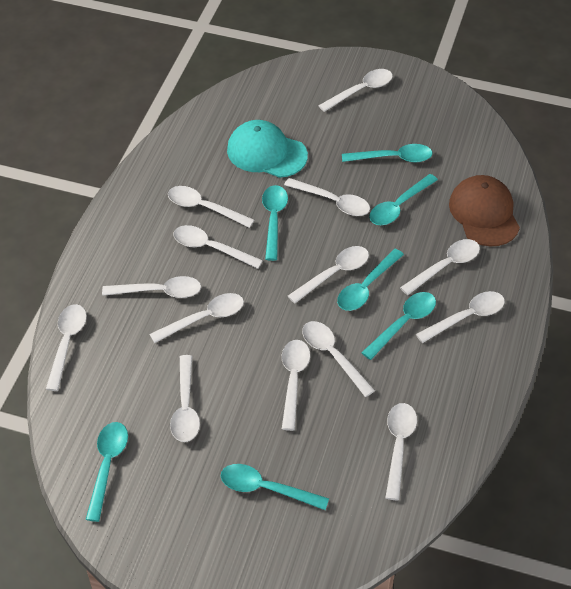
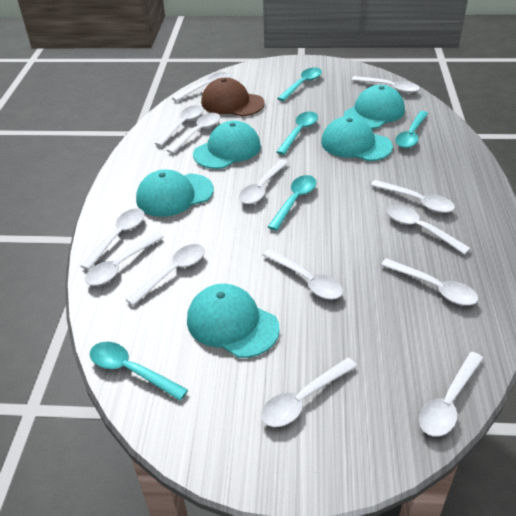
turquoise cap: 1 -> 5
turquoise spoon: 7 -> 5

